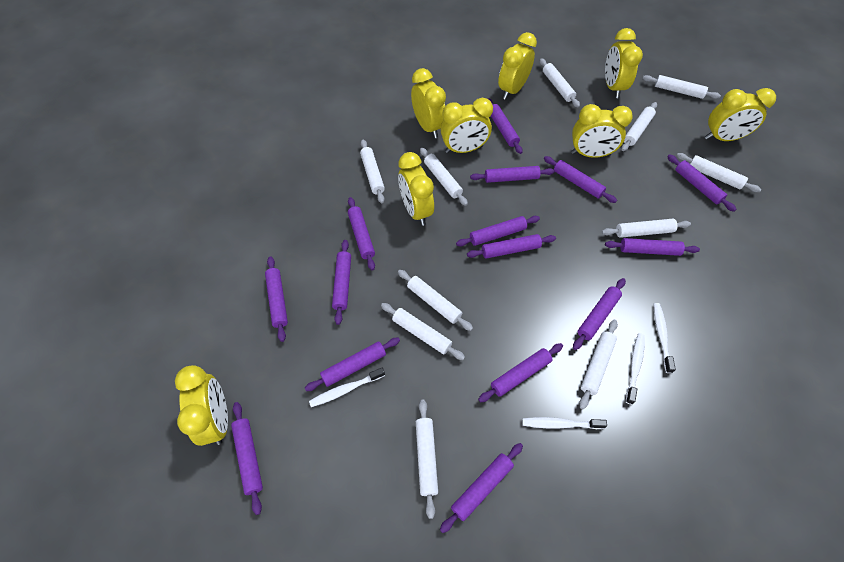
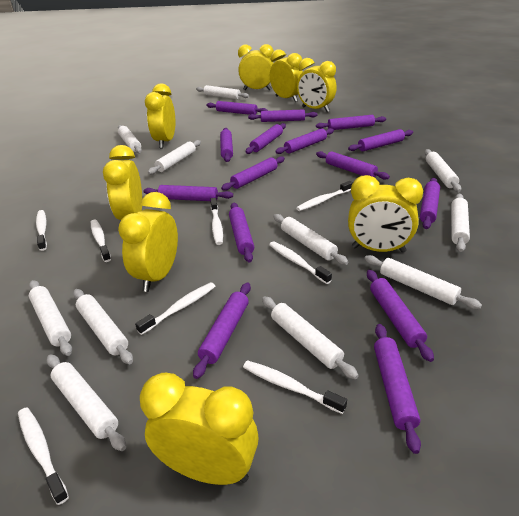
white toothbrush: 4 -> 8

